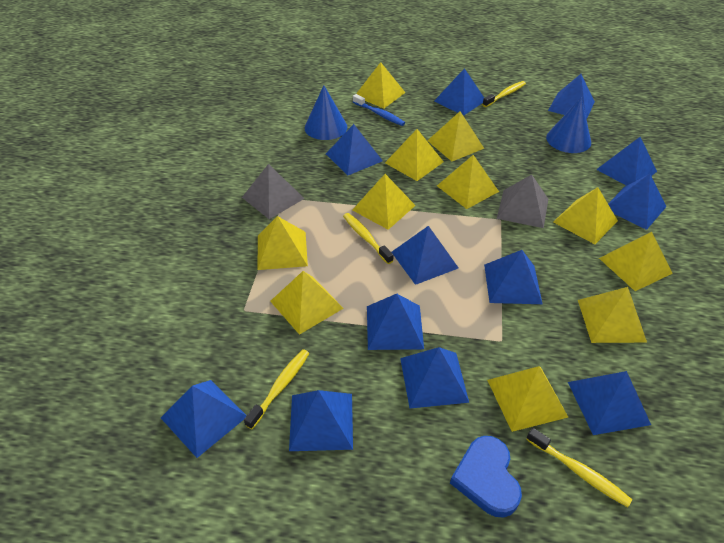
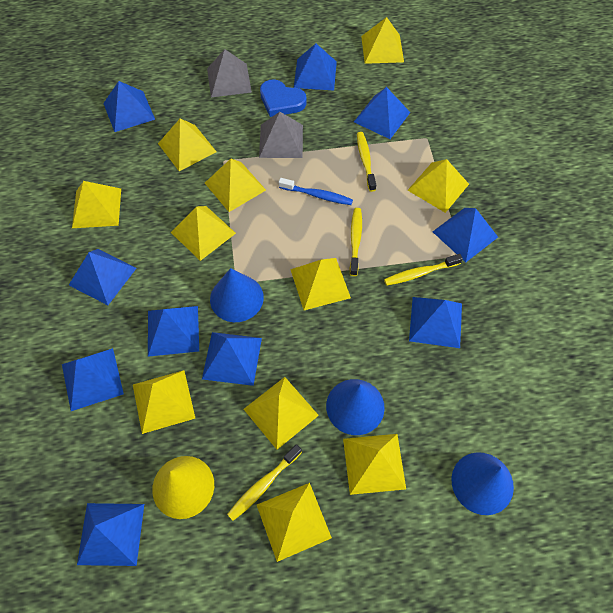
blue cone: 2 -> 3
blue pyramid: 12 -> 10
yellow cone: 0 -> 1

